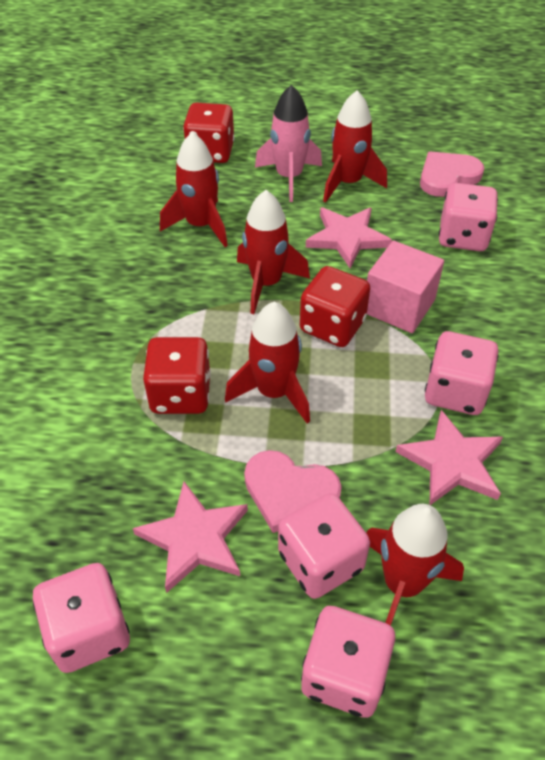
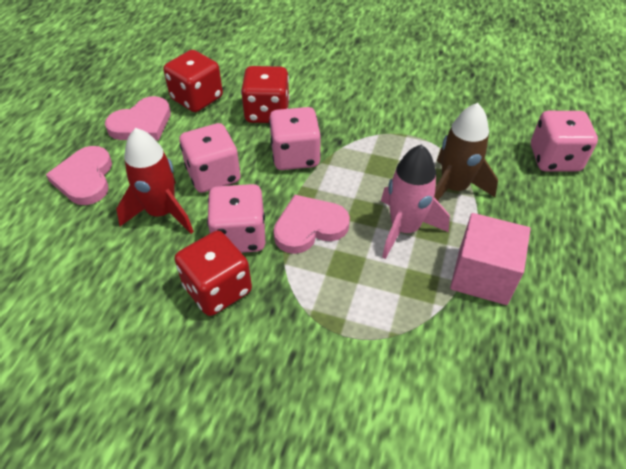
brown rocket: 0 -> 1
pink dice: 5 -> 4
pink heart: 2 -> 3
pink star: 3 -> 0
red rocket: 5 -> 1

